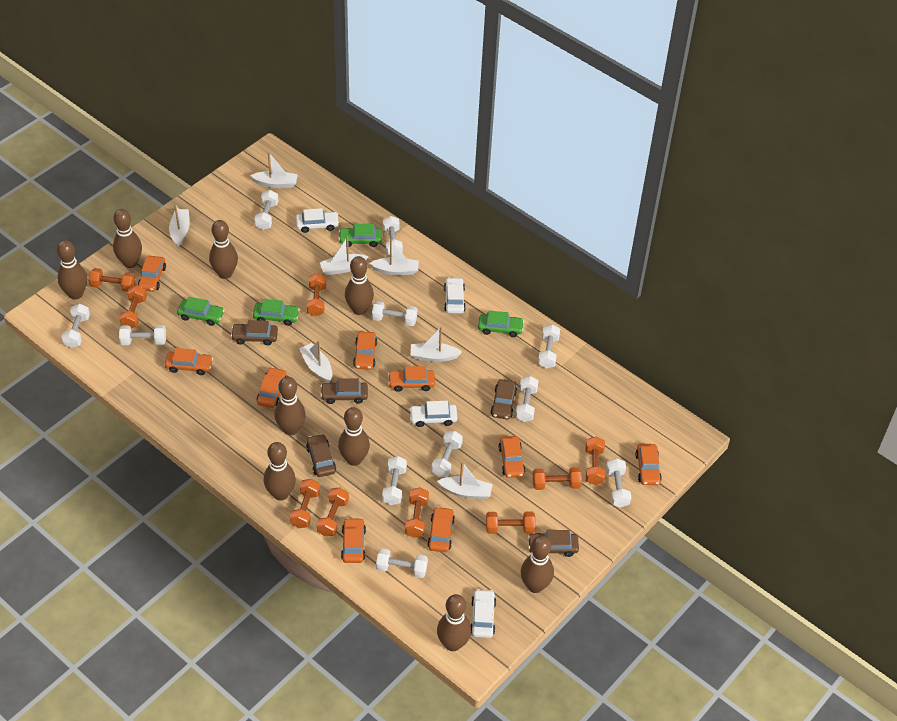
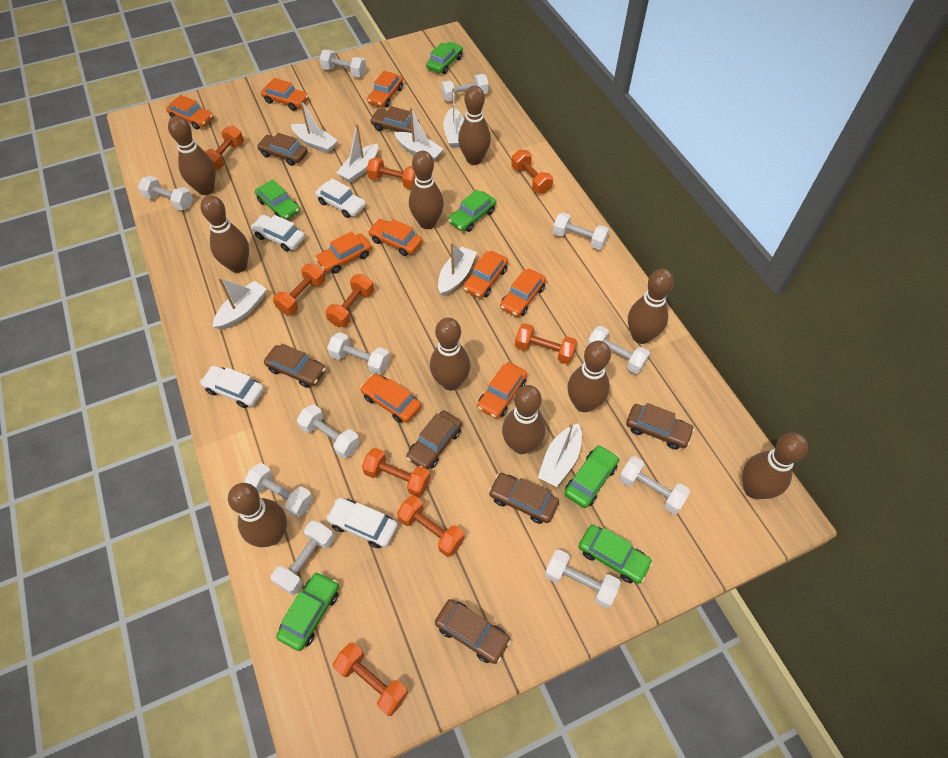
brown bowling pin: 9 -> 10
brown car: 5 -> 7
green car: 4 -> 6

